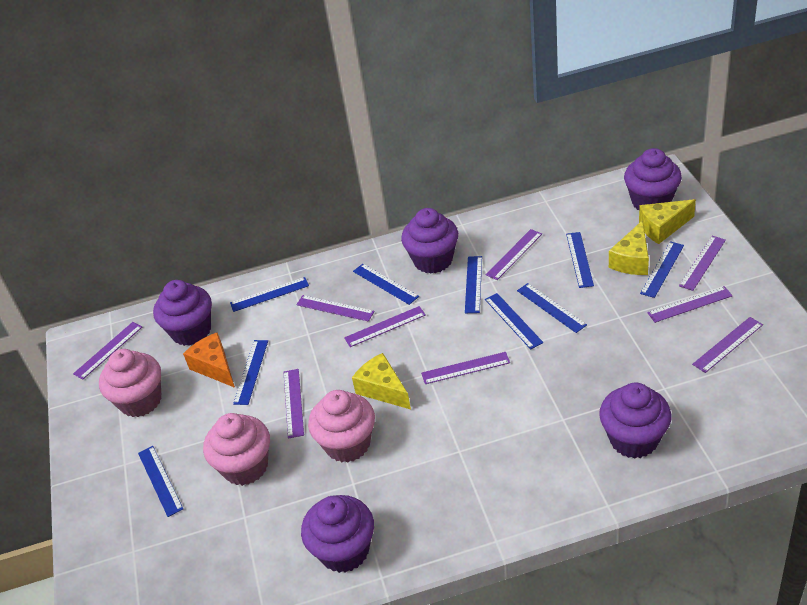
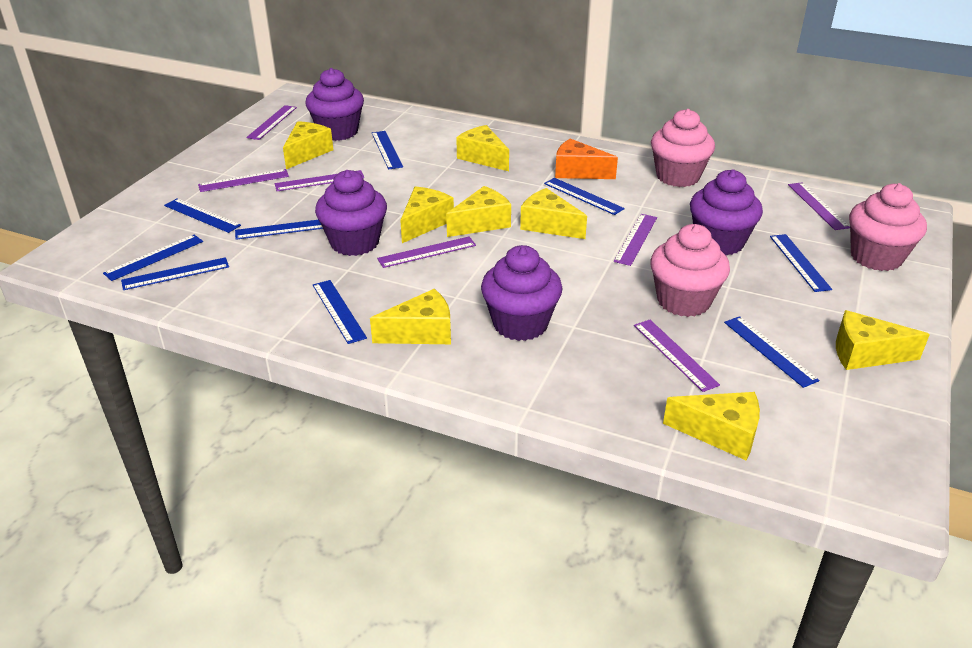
purple cupcake: 5 -> 4
purple ruler: 9 -> 7
yellow cheese: 3 -> 8

